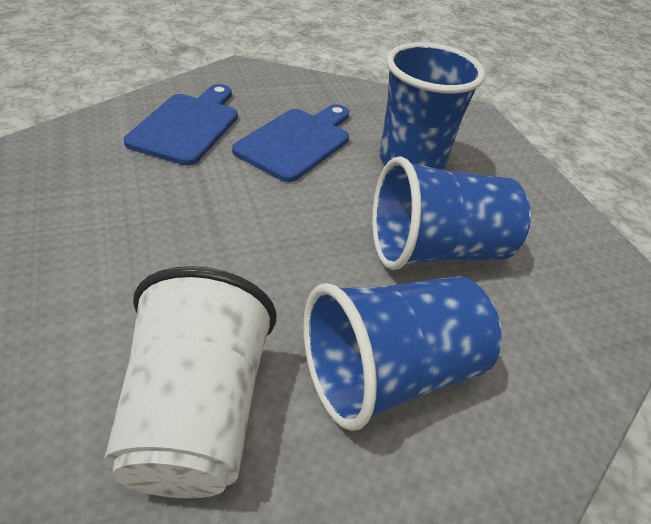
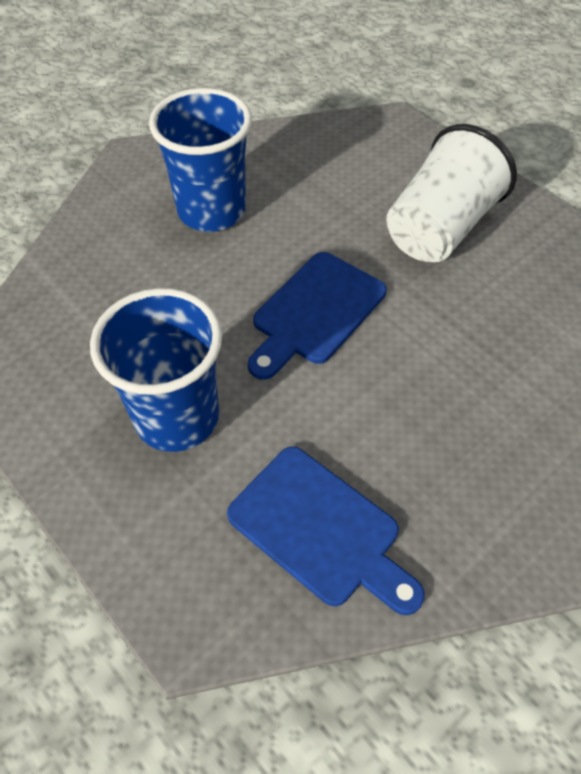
blue cup: 3 -> 2

